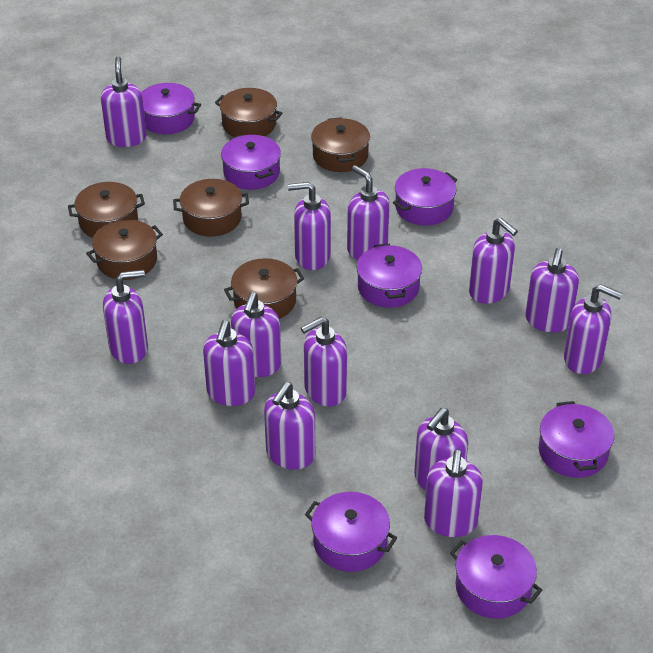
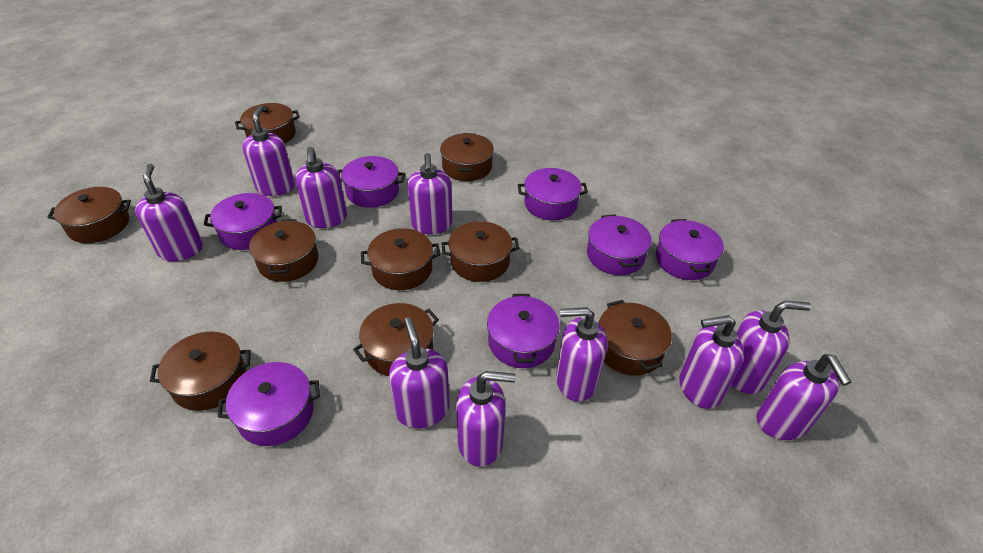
brown pot: 6 -> 9
purple soap dispenser: 13 -> 10

